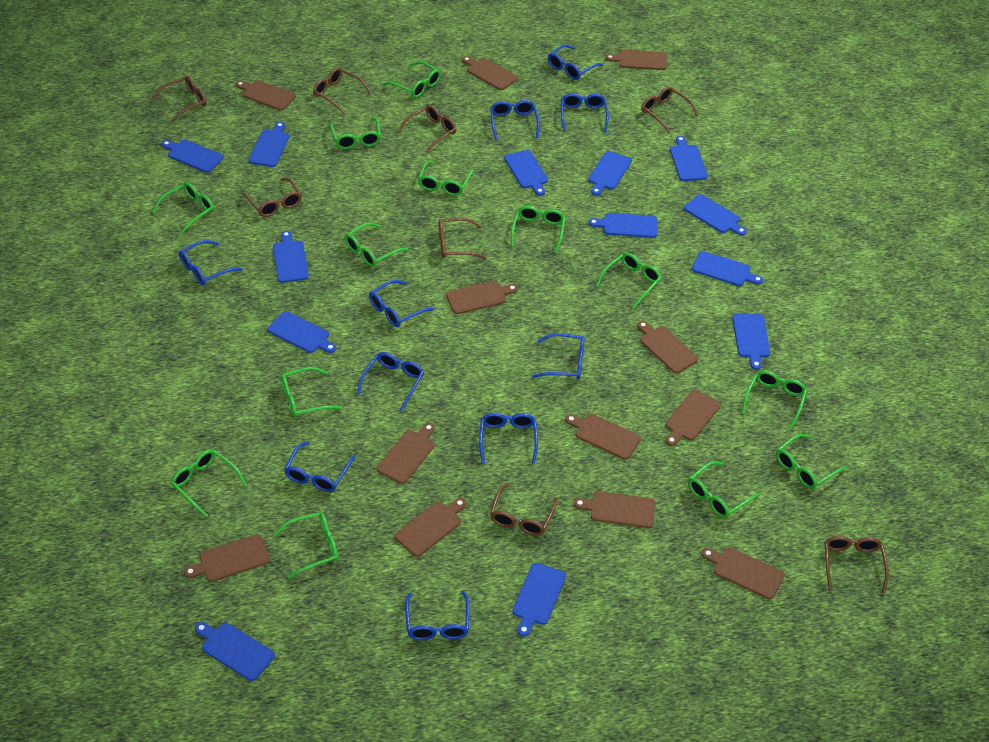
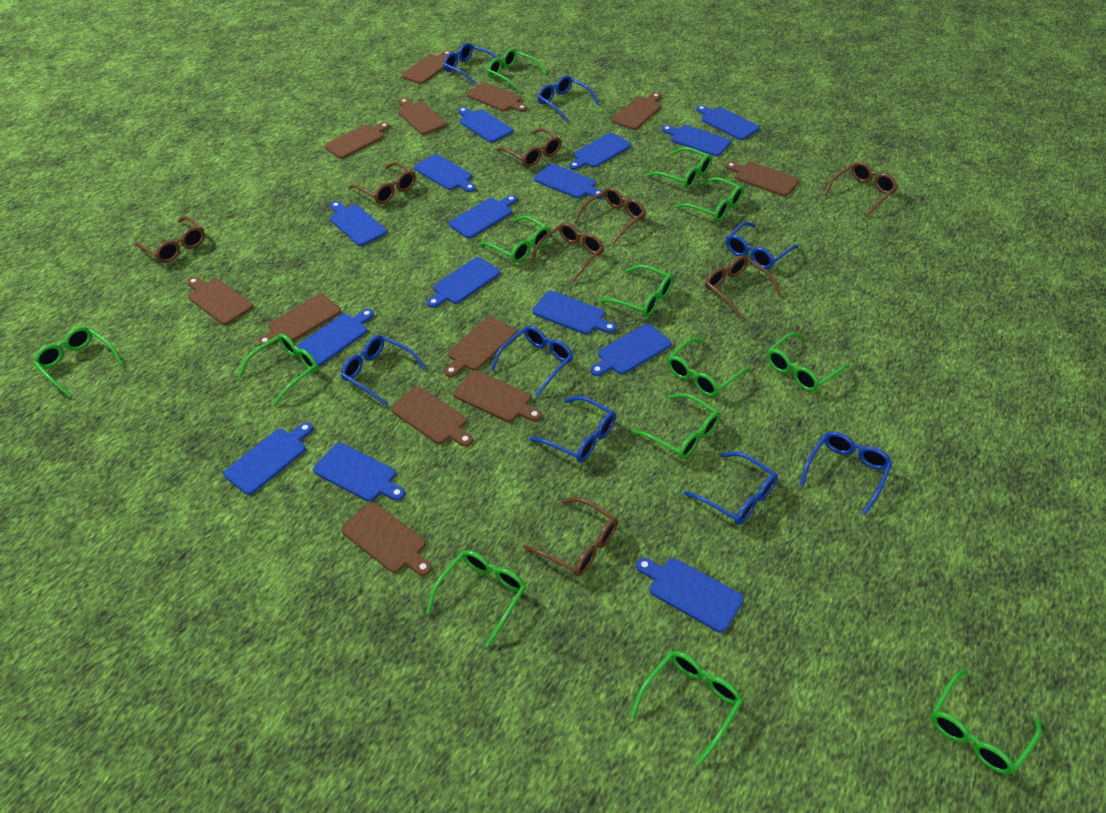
blue cutting board: 13 -> 15
blue glasses: 10 -> 8

